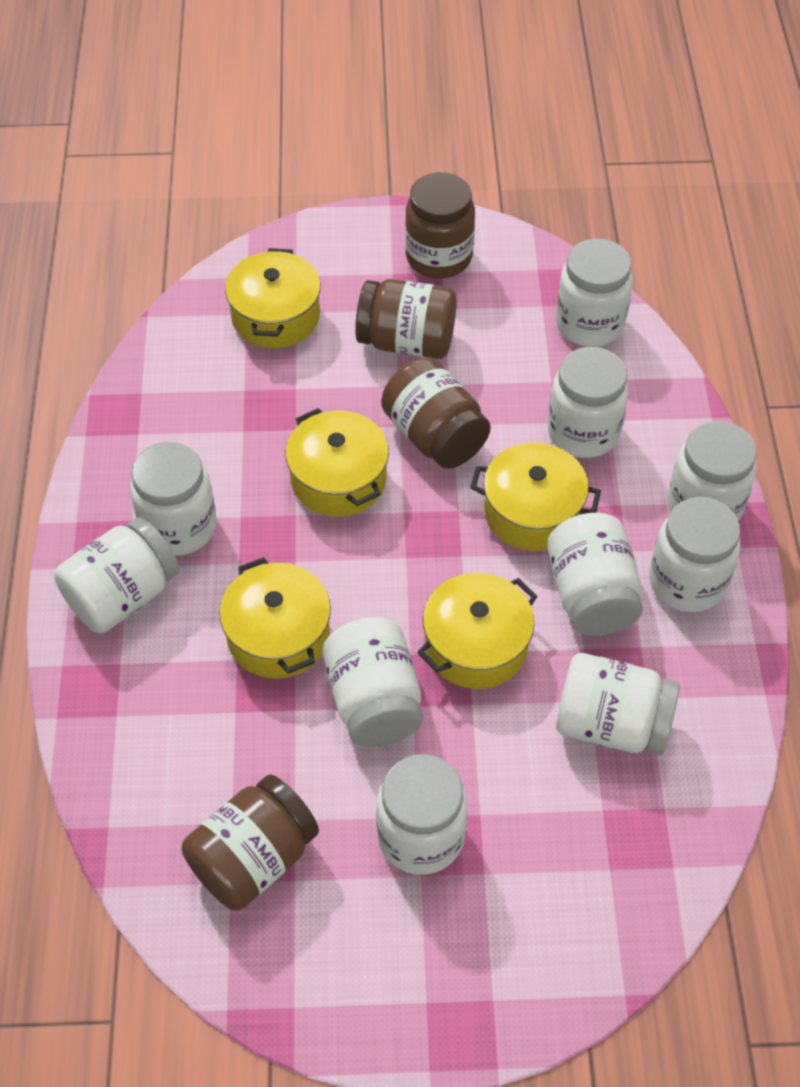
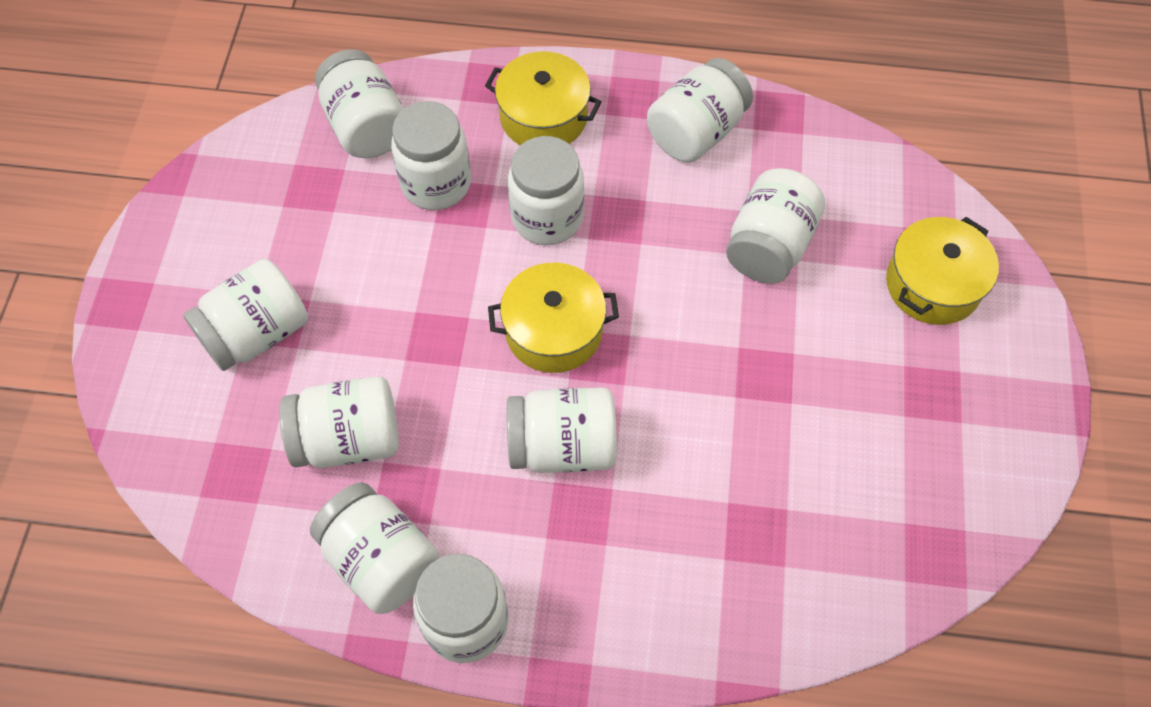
brown jar: 4 -> 0
yellow pot: 5 -> 3

